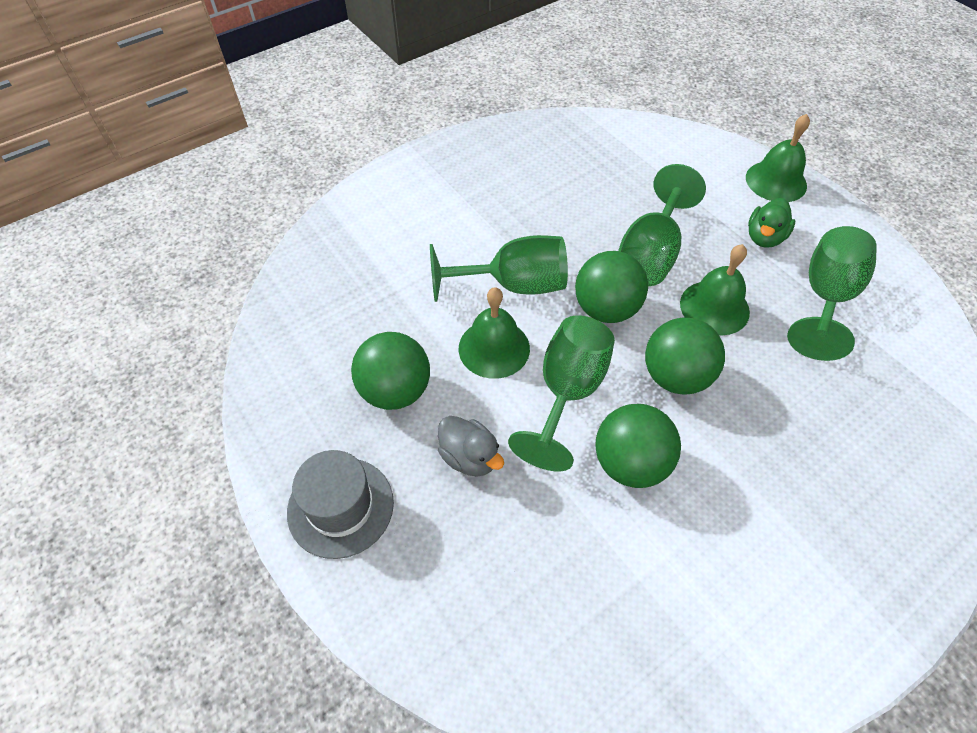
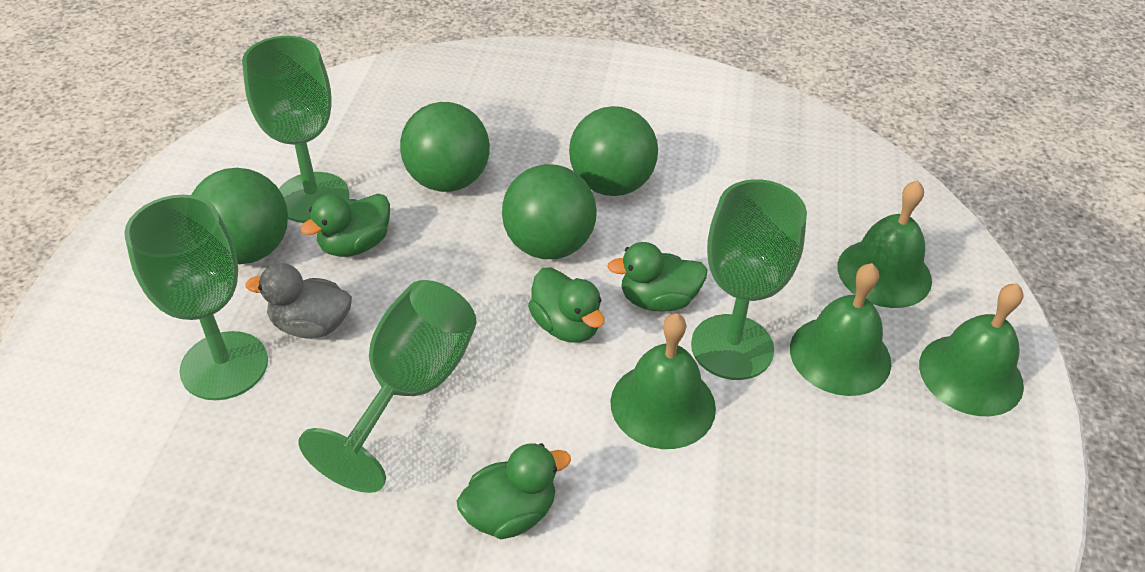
green bell: 3 -> 4
green duck: 1 -> 4
grey hat: 1 -> 0

